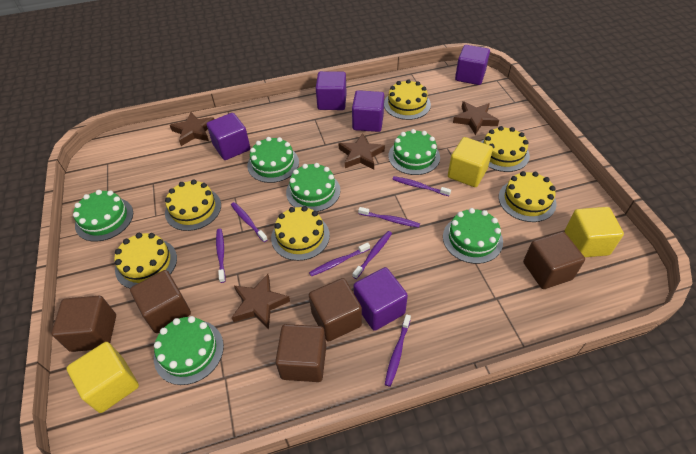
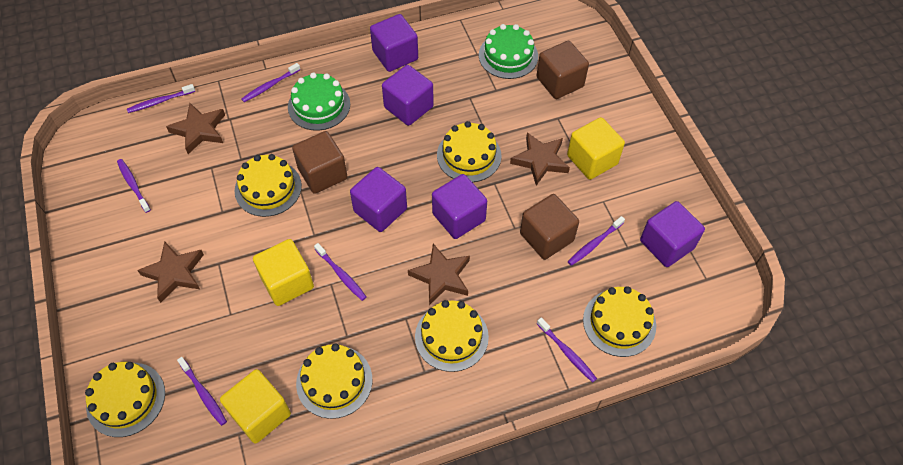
brown cube: 5 -> 3
green cake: 6 -> 2

